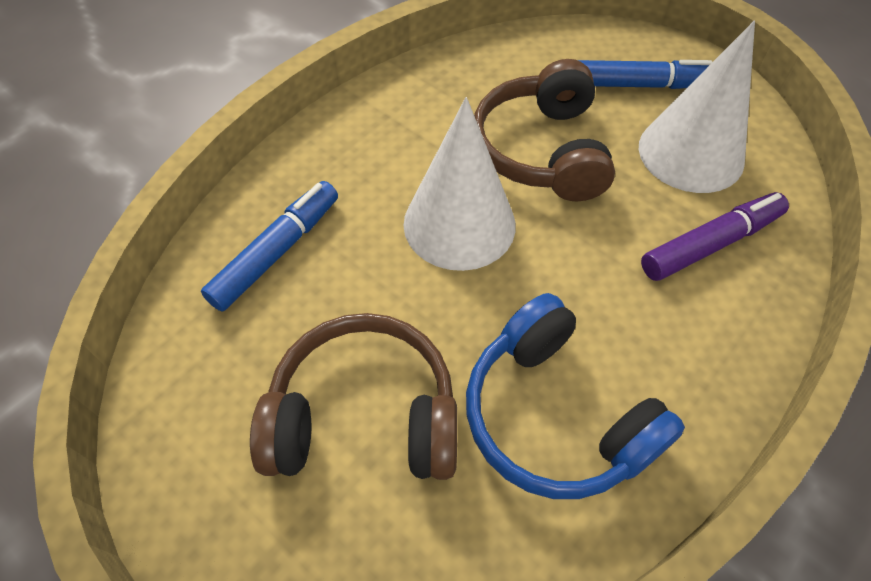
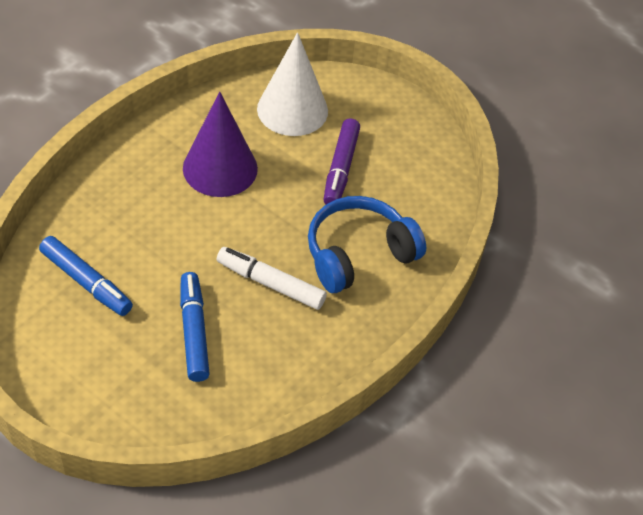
brown headphones: 2 -> 0
purple cone: 0 -> 1
white cone: 2 -> 1
white marker: 0 -> 1

